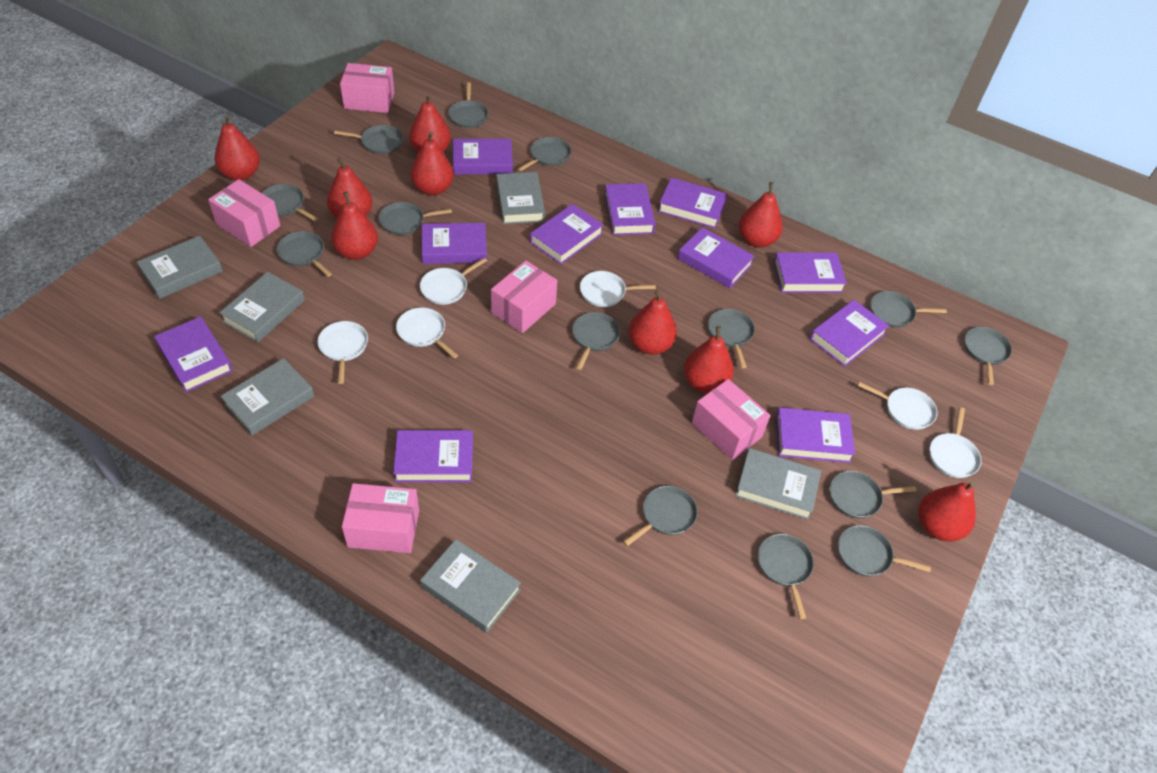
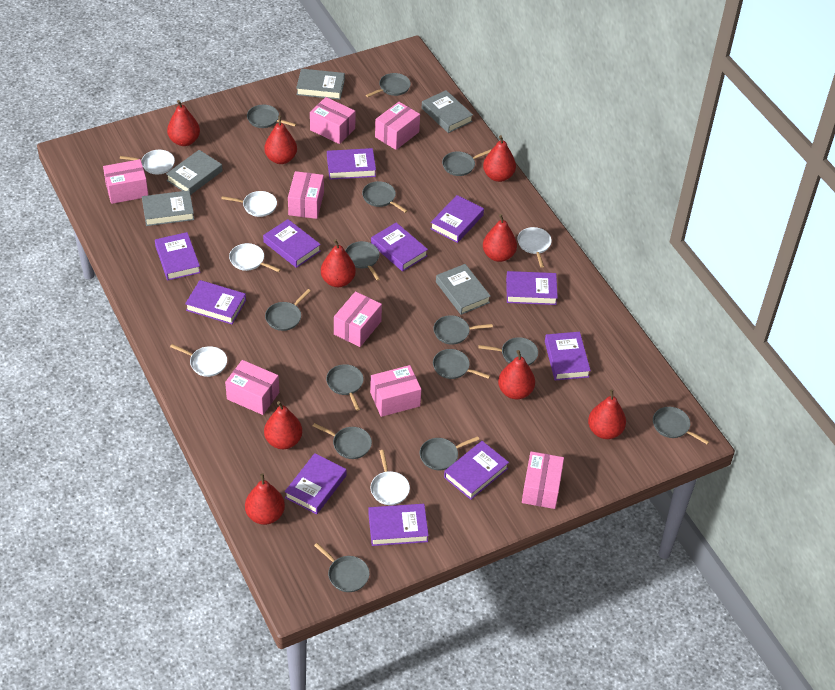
grey book: 6 -> 5
pink box: 5 -> 8

